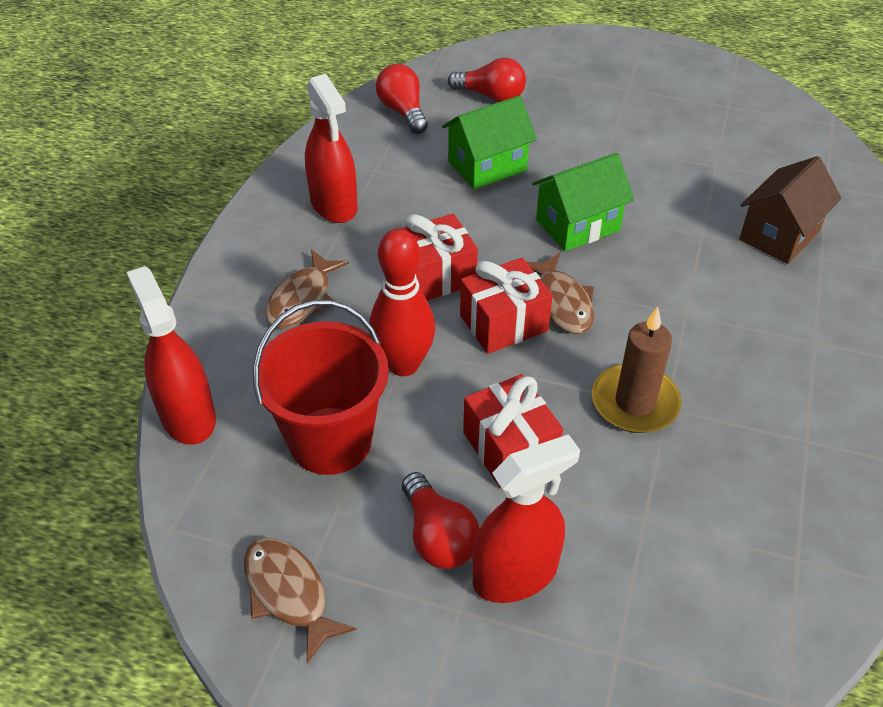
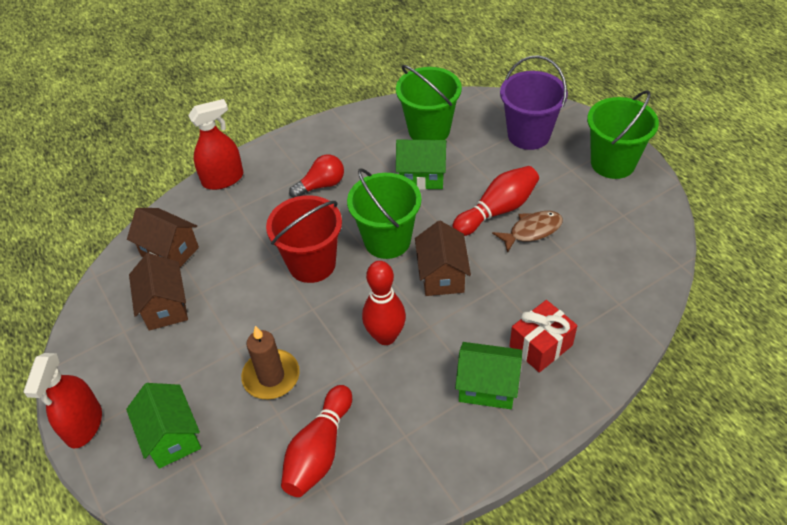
brown fish: 3 -> 1
brown house: 1 -> 3
green bucket: 0 -> 3
green house: 2 -> 3
purple bucket: 0 -> 1
red bowling pin: 1 -> 3
red gift: 3 -> 1
red light bulb: 3 -> 1
red spray bottle: 3 -> 2

